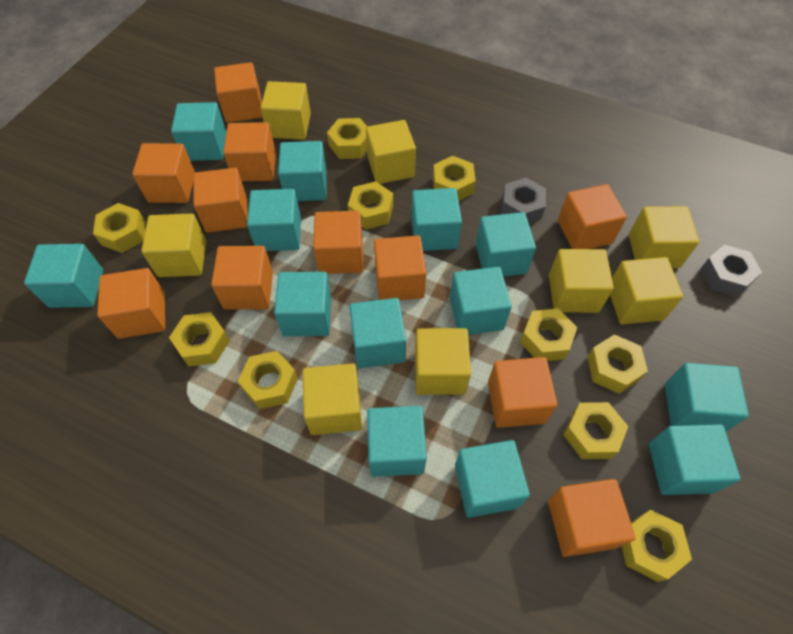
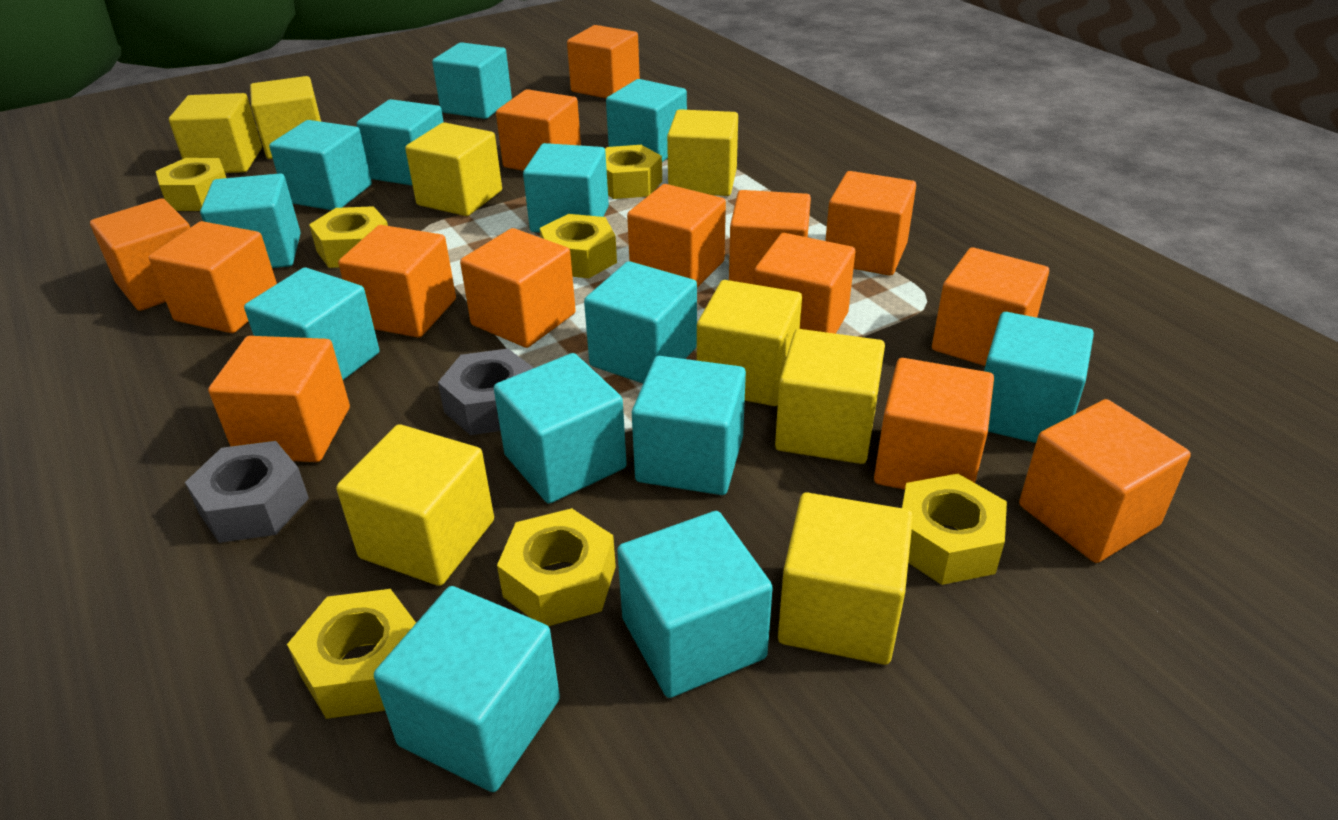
orange cube: 11 -> 14
yellow nut: 10 -> 7

